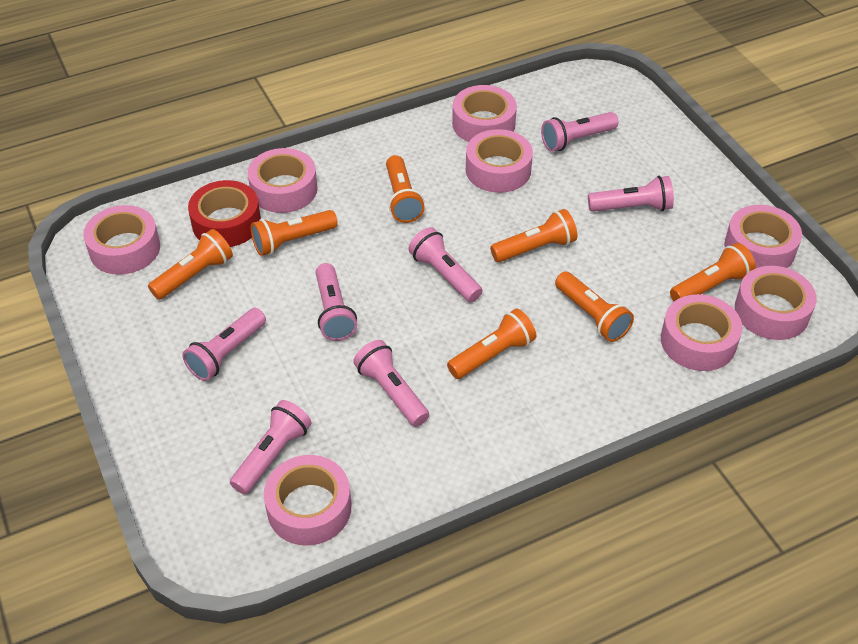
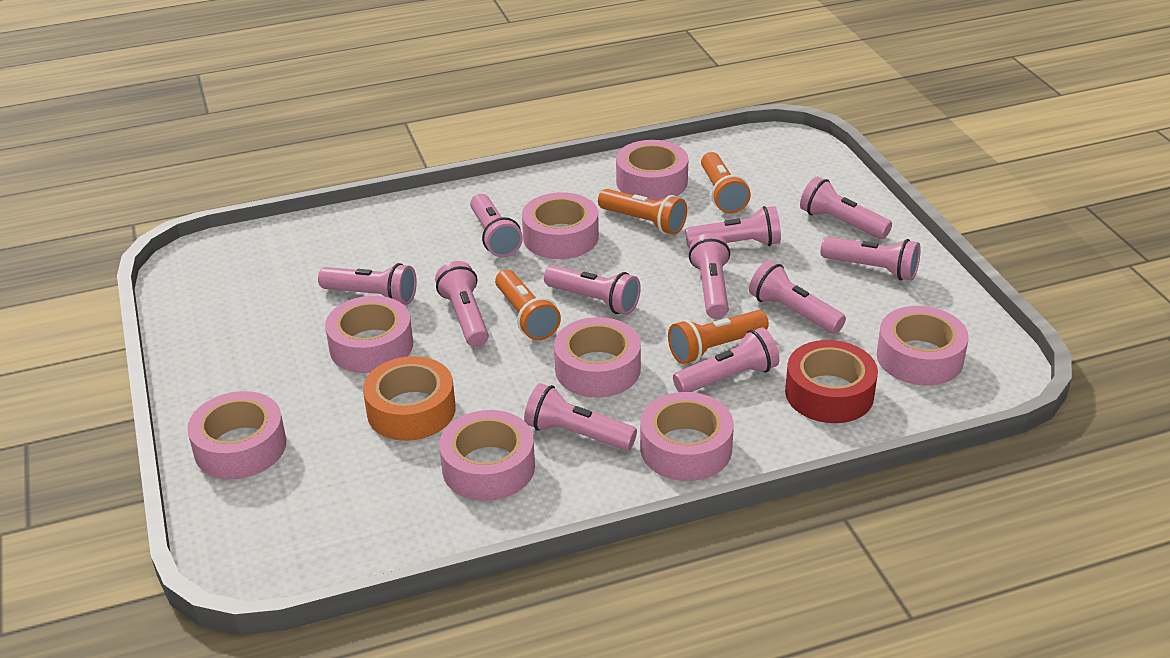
orange flashlight: 7 -> 4
orange tape: 0 -> 1
pink flashlight: 7 -> 11

